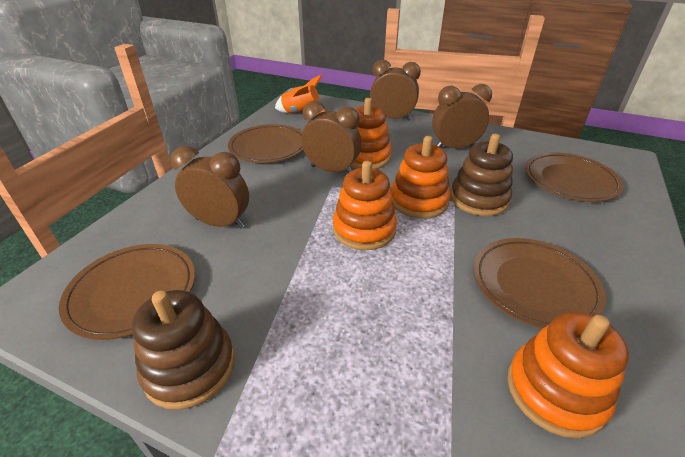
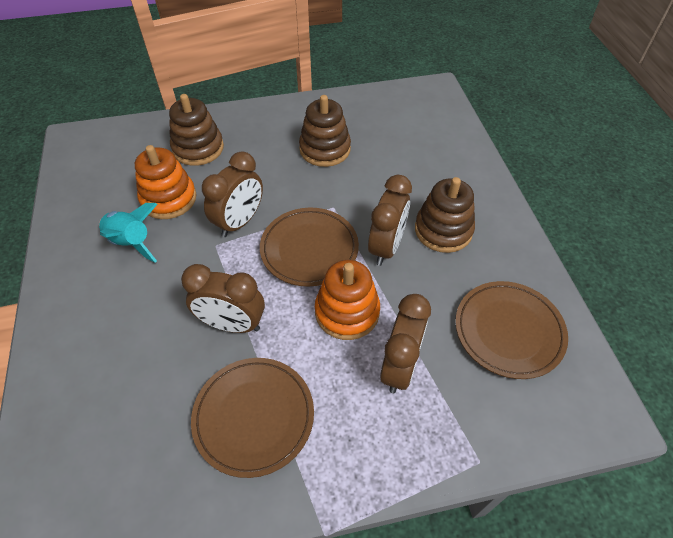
brown plate: 4 -> 3
brown stacking toy: 2 -> 3
orange rocket: 1 -> 0
orange stacking toy: 4 -> 2
turquoise rocket: 0 -> 1

